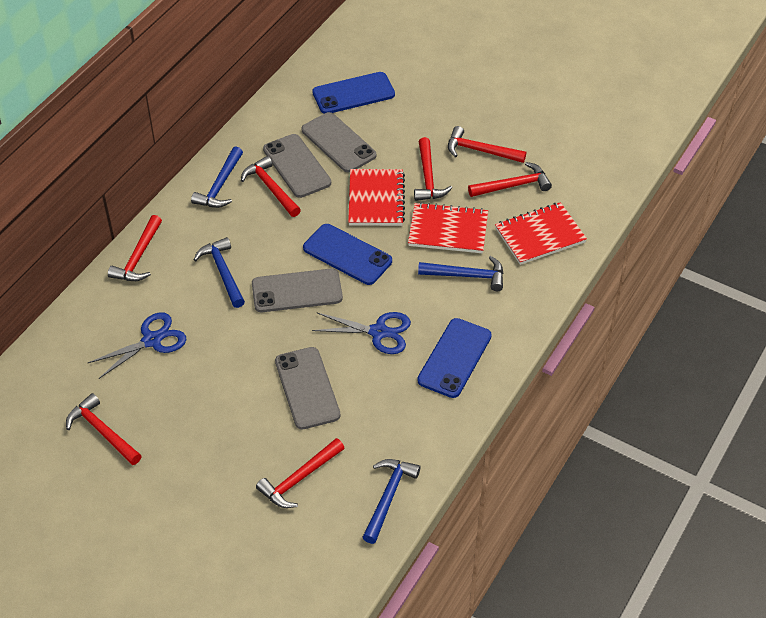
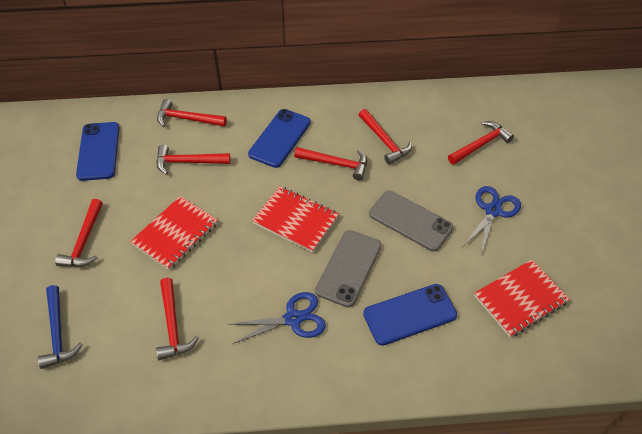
blue hammer: 4 -> 1
grey phone: 4 -> 2

